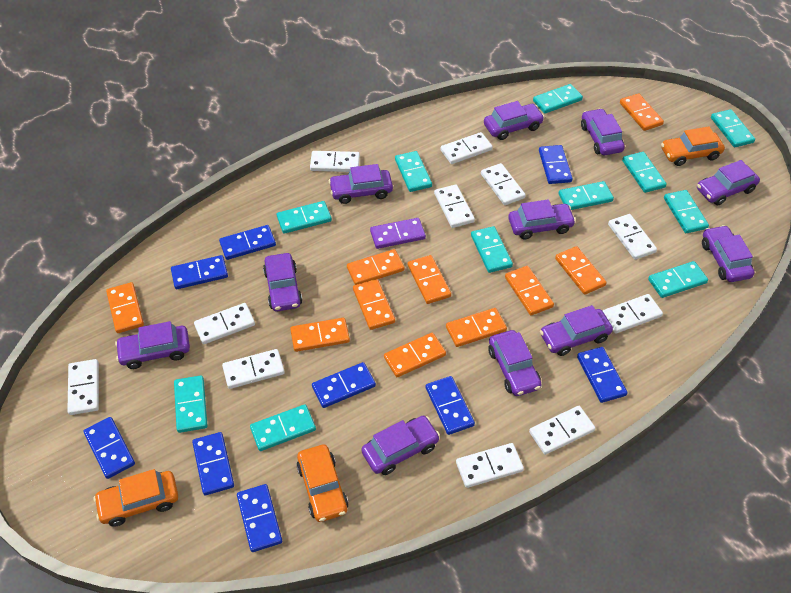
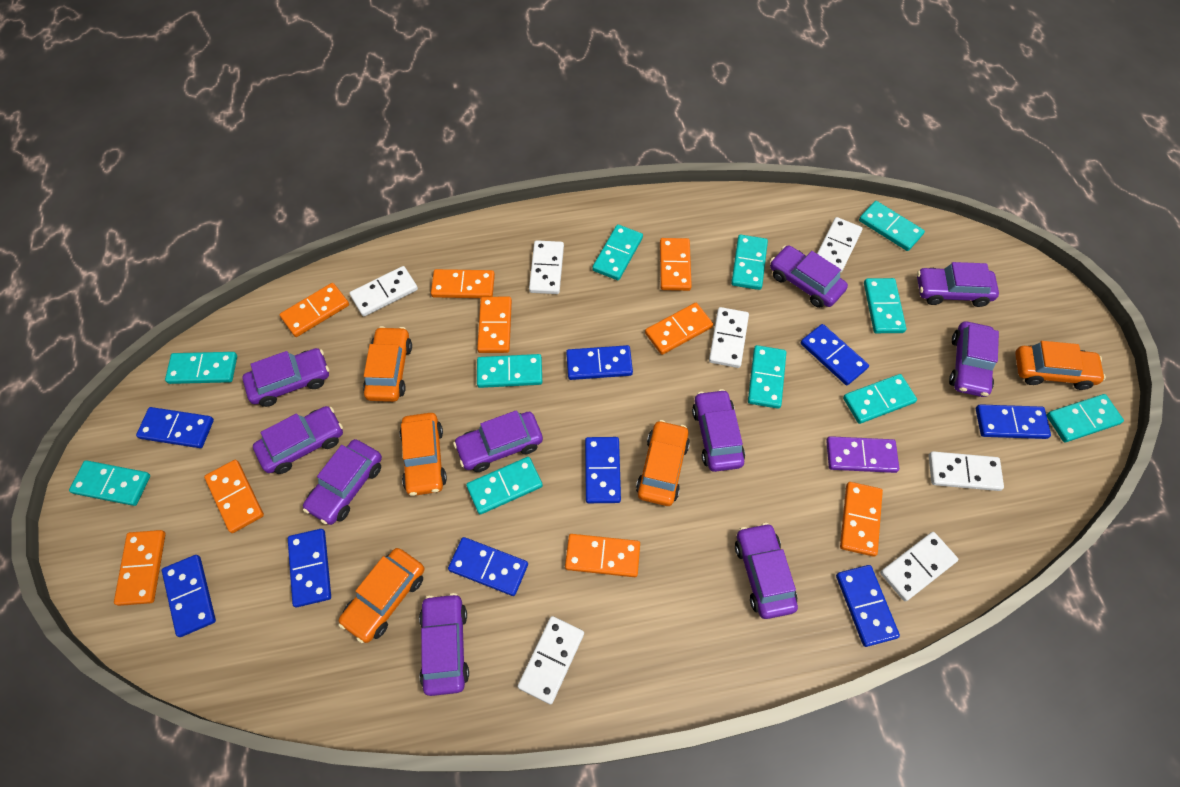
orange car: 3 -> 5
orange domino: 10 -> 9
purple car: 11 -> 10
white domino: 11 -> 7

